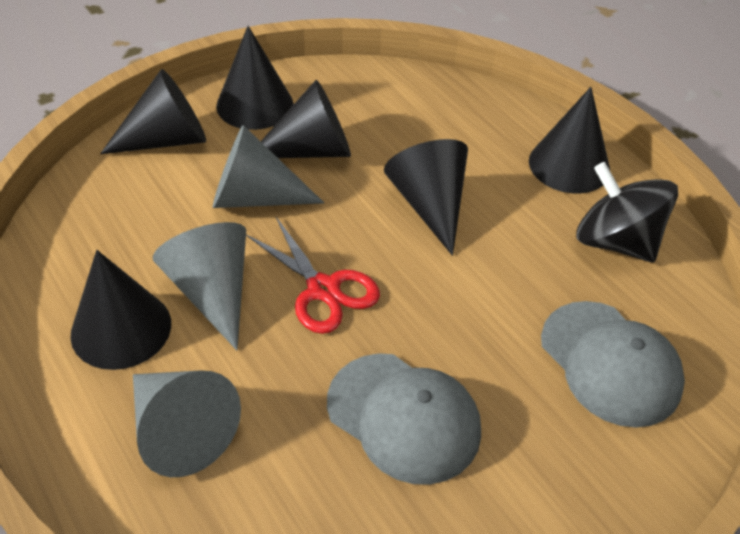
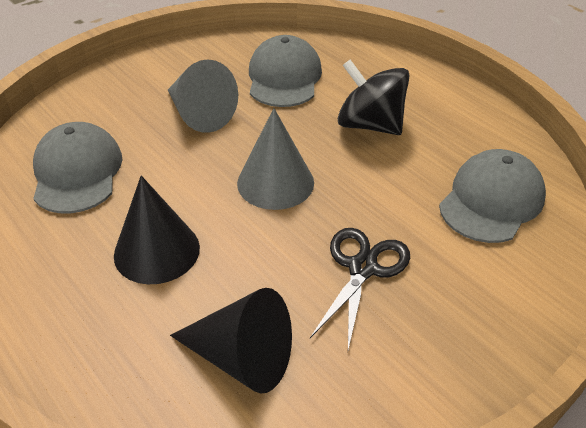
black cone: 6 -> 2
black scissors: 0 -> 1
grey cap: 2 -> 3
grey cone: 3 -> 2
red scissors: 1 -> 0

